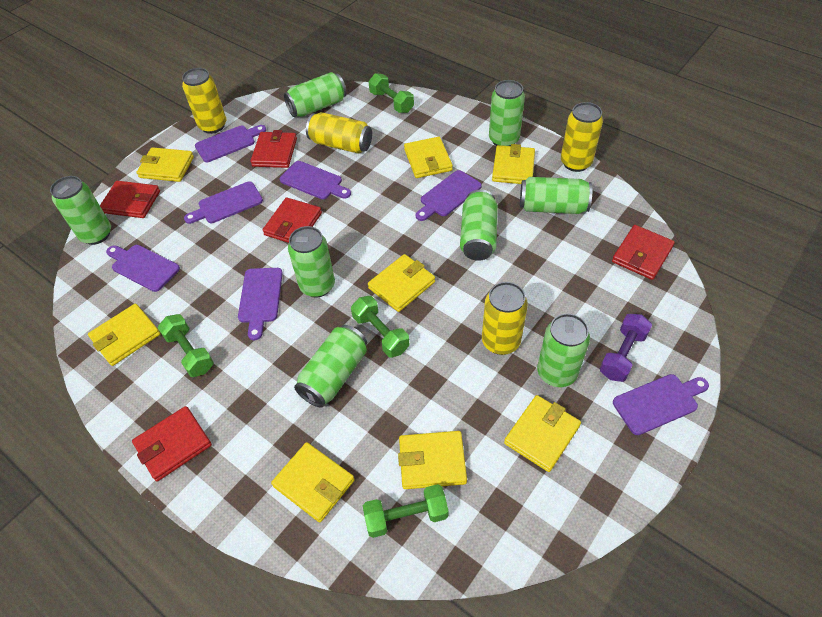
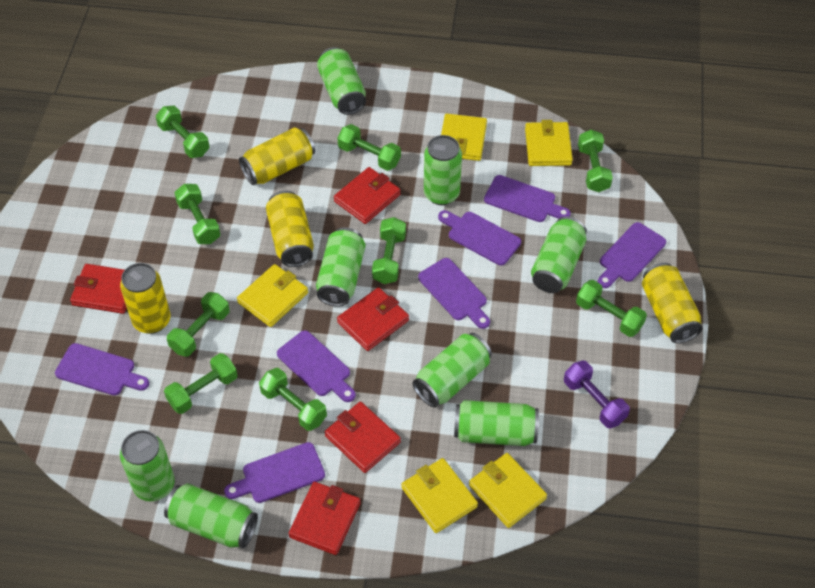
green dumbbell: 4 -> 9
yellow wallet: 8 -> 5

